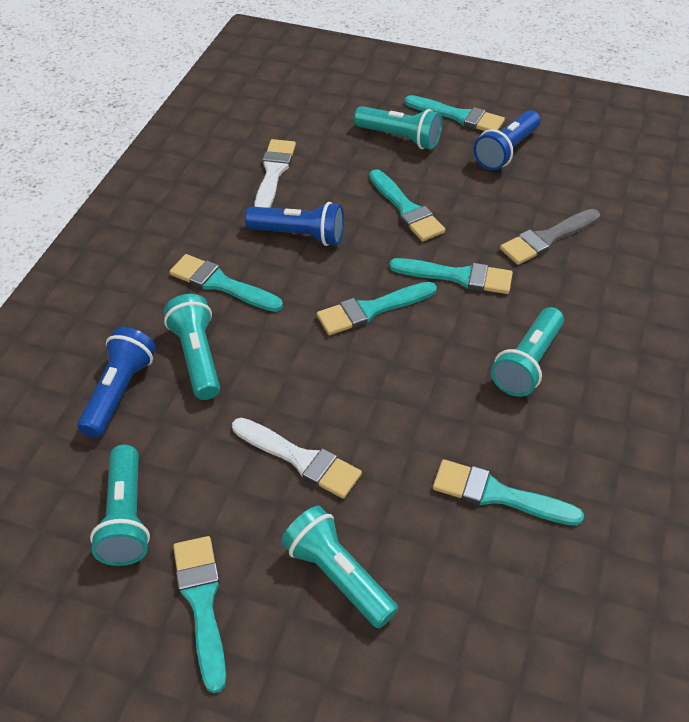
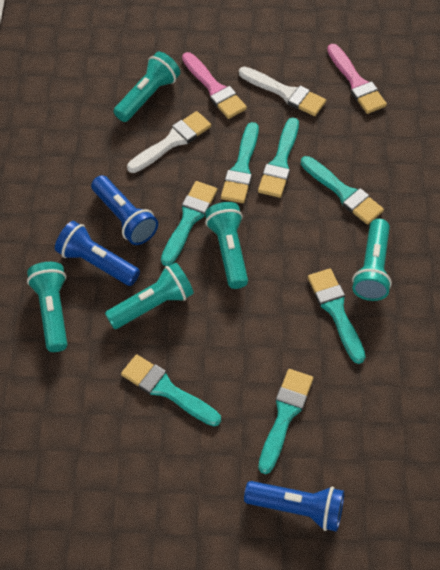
grey brush: 1 -> 0
pink brush: 0 -> 2

